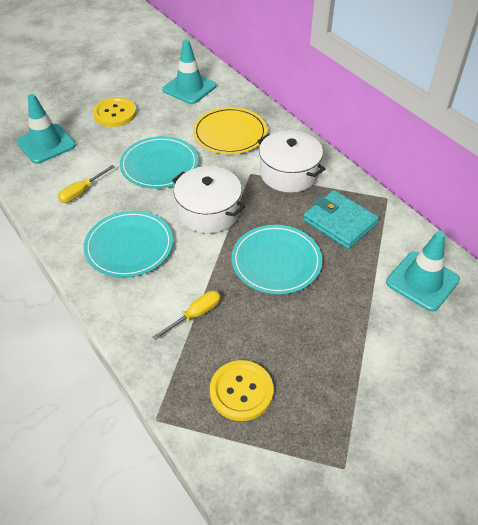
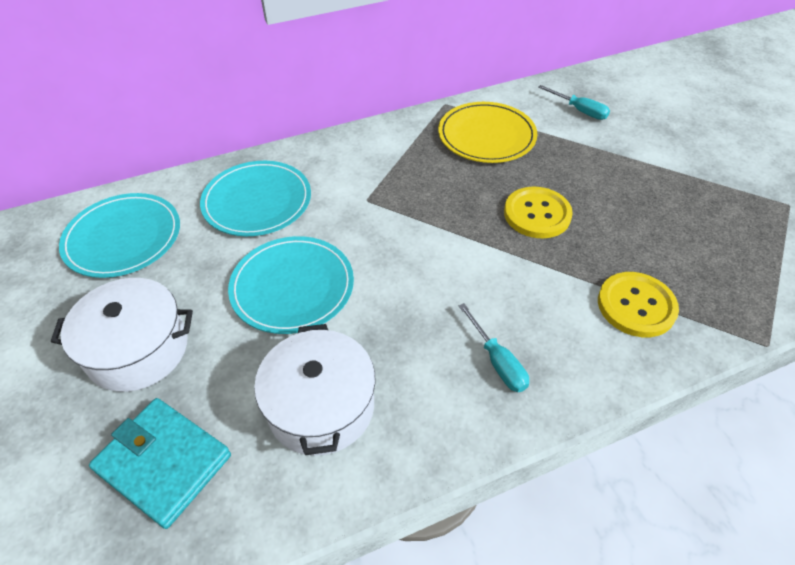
turquoise screwdriver: 0 -> 2
turquoise traffic cone: 3 -> 0
yellow screwdriver: 2 -> 0

